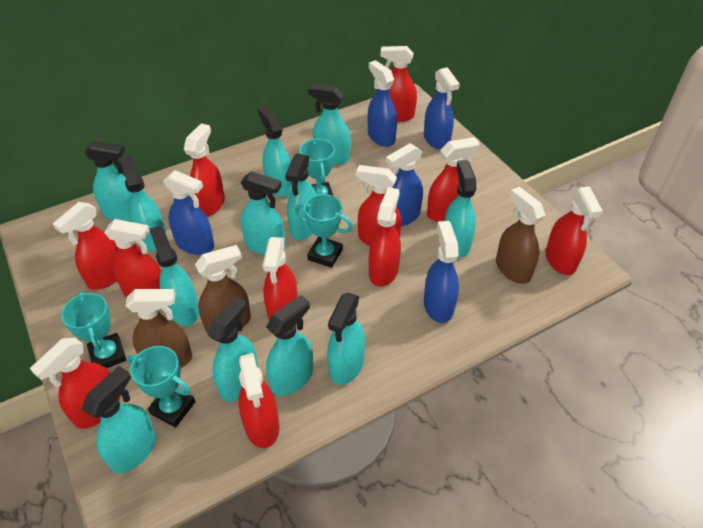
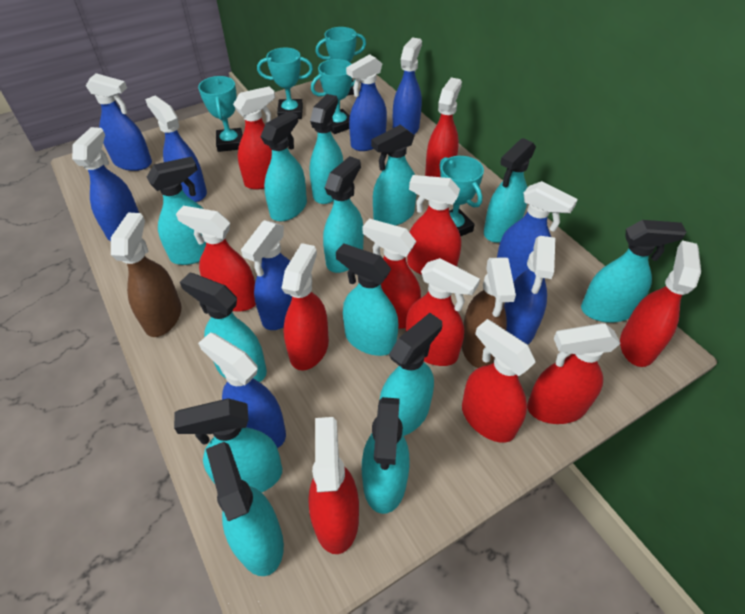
blue spray bottle: 5 -> 9
brown spray bottle: 3 -> 2
turquoise spray bottle: 12 -> 13
turquoise trophy: 4 -> 5

